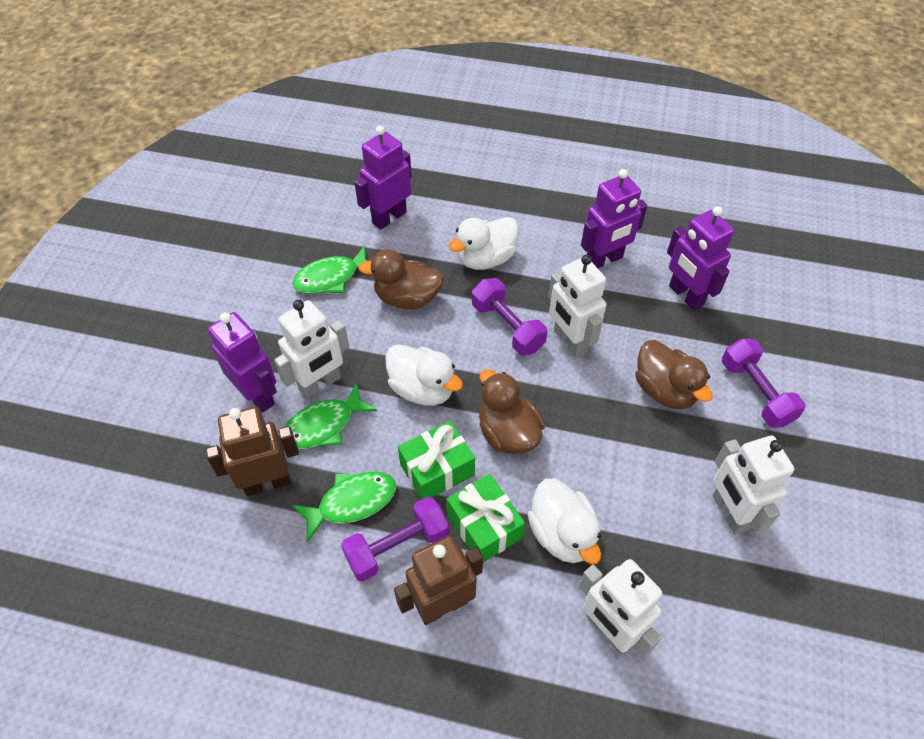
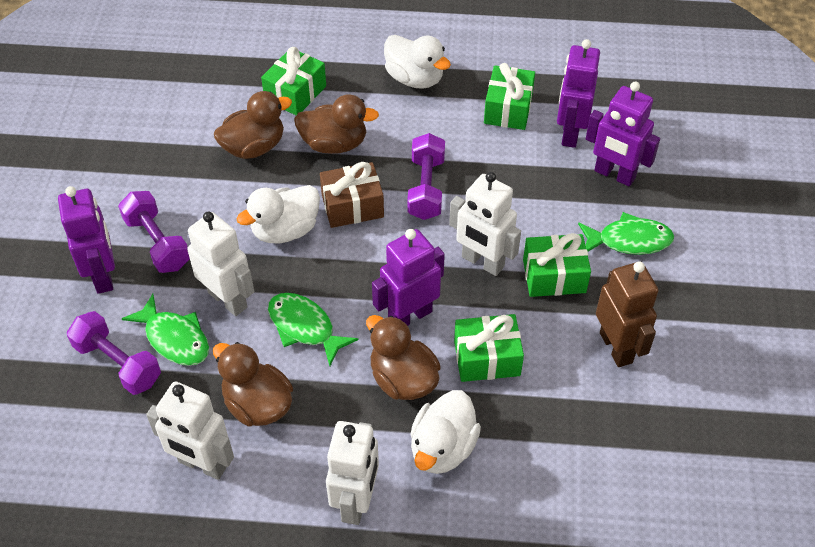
brown duck: 3 -> 4
brown gift: 0 -> 1
brown robot: 2 -> 1
green gift: 2 -> 4

